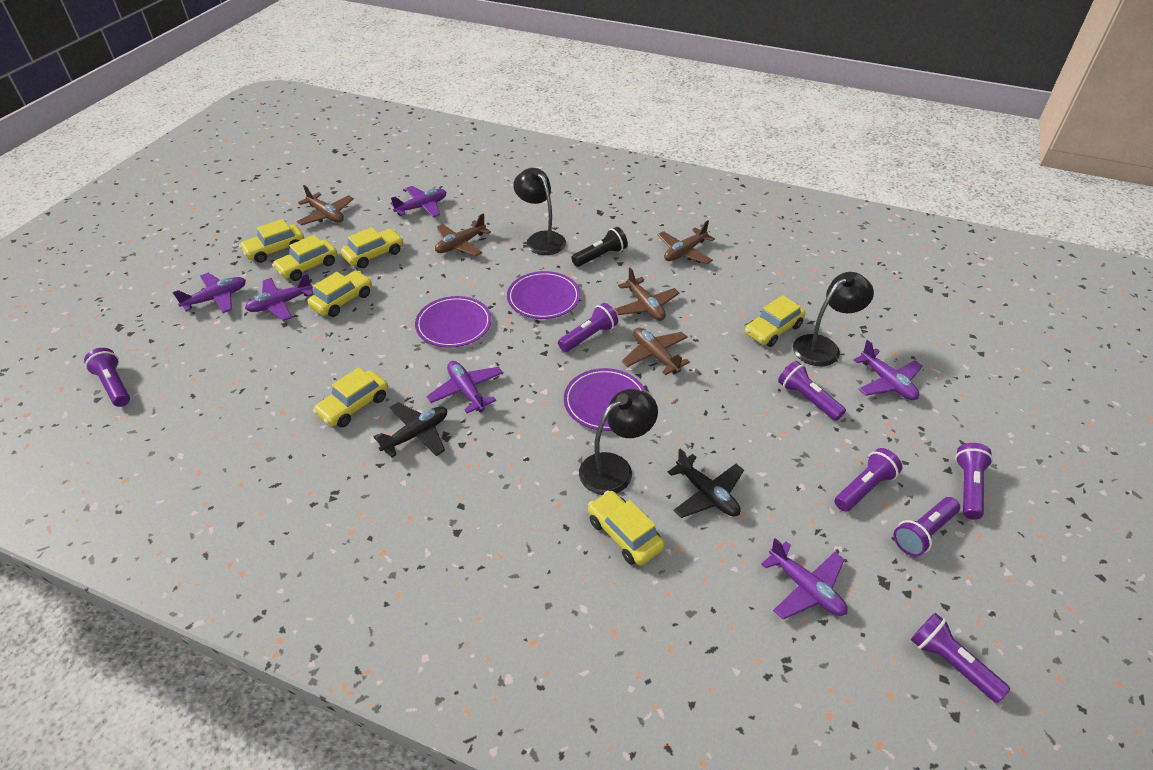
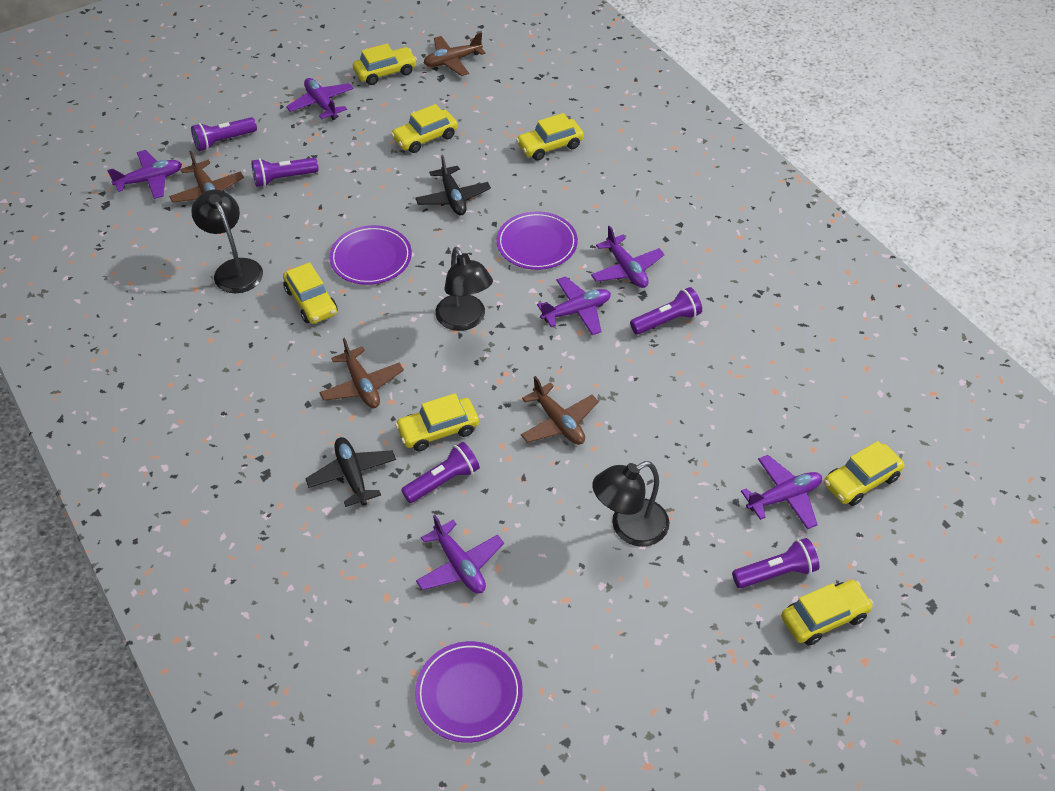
black flashlight: 1 -> 0
brown plane: 5 -> 4
purple flashlight: 7 -> 5

